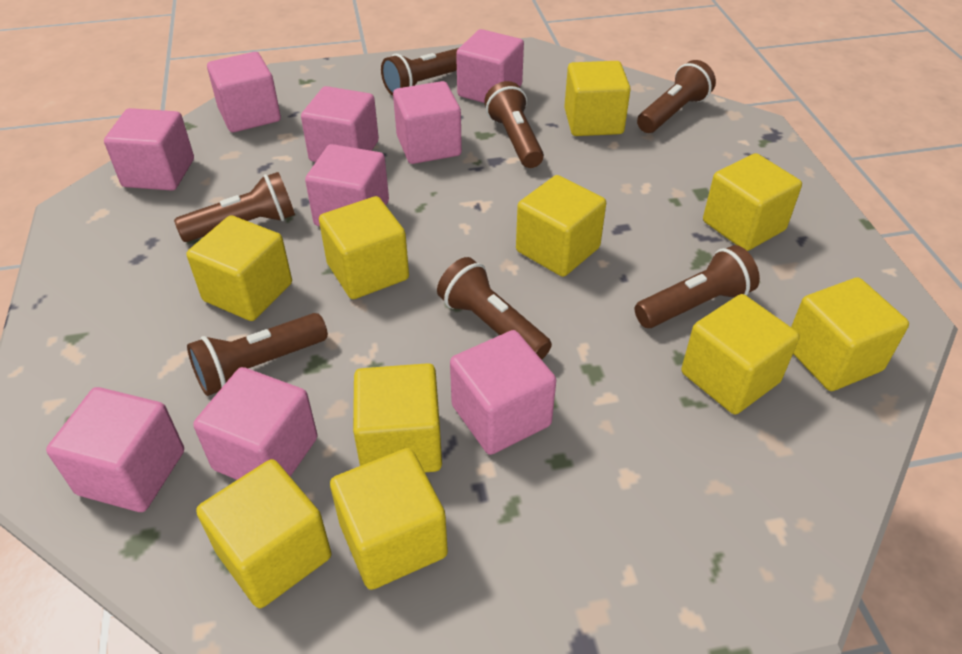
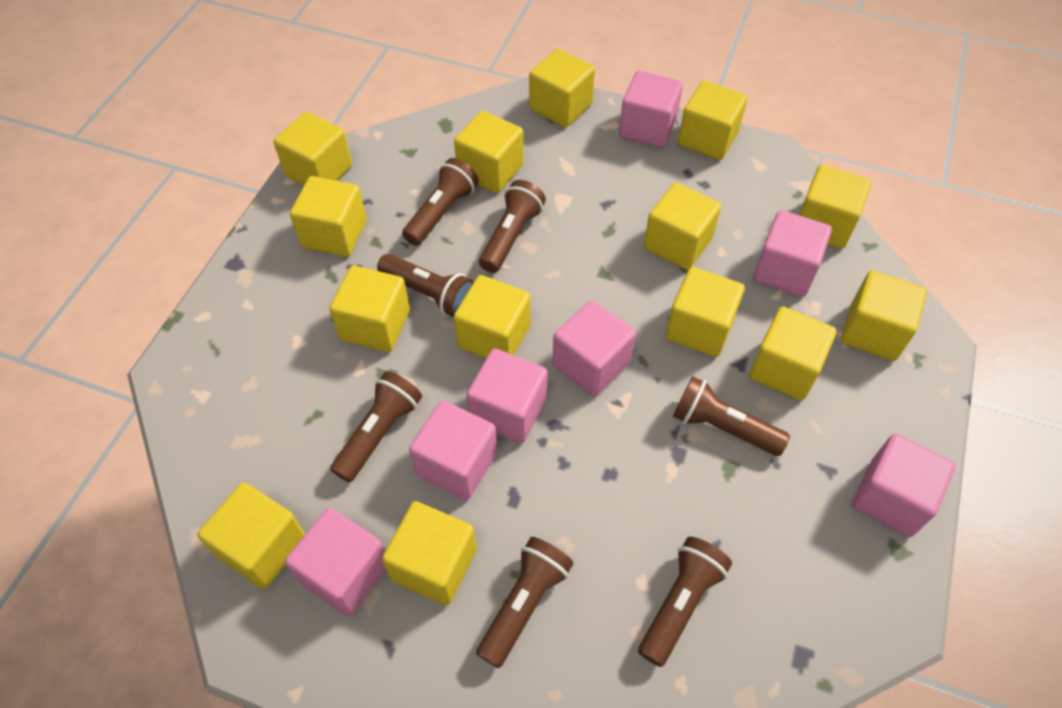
pink cube: 9 -> 7
yellow cube: 10 -> 14

